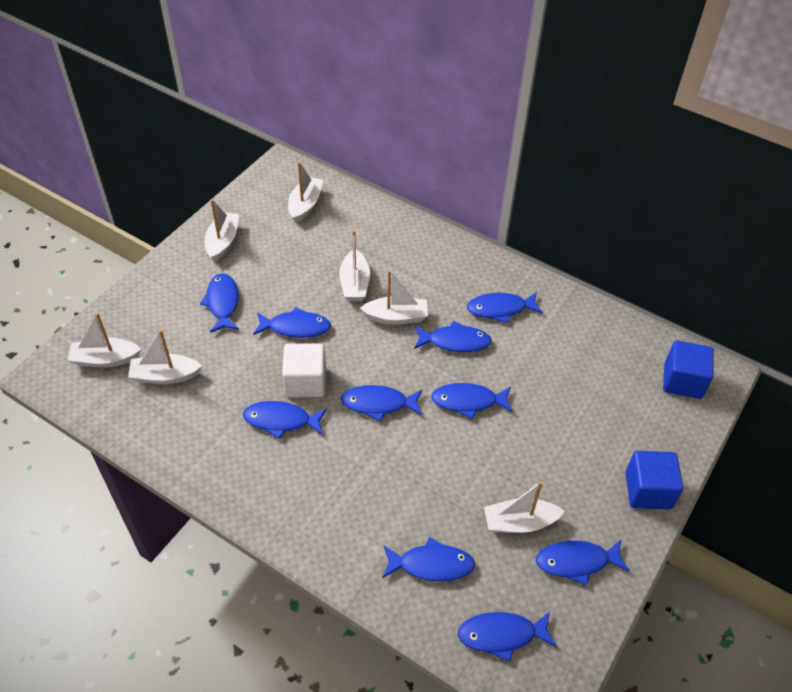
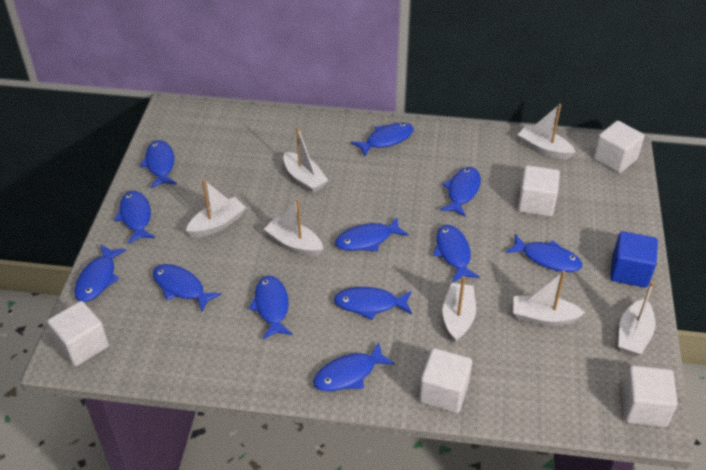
blue cube: 2 -> 1
blue fish: 10 -> 12
white cube: 1 -> 5

